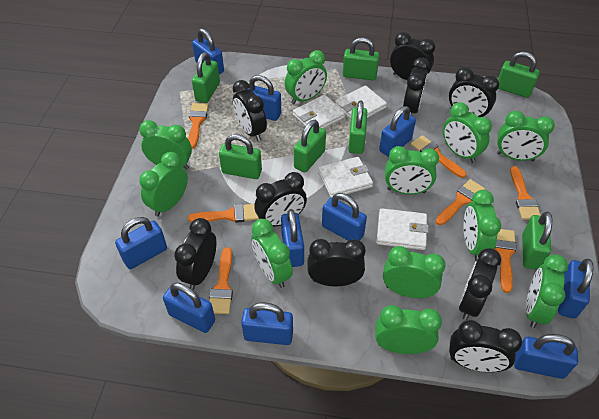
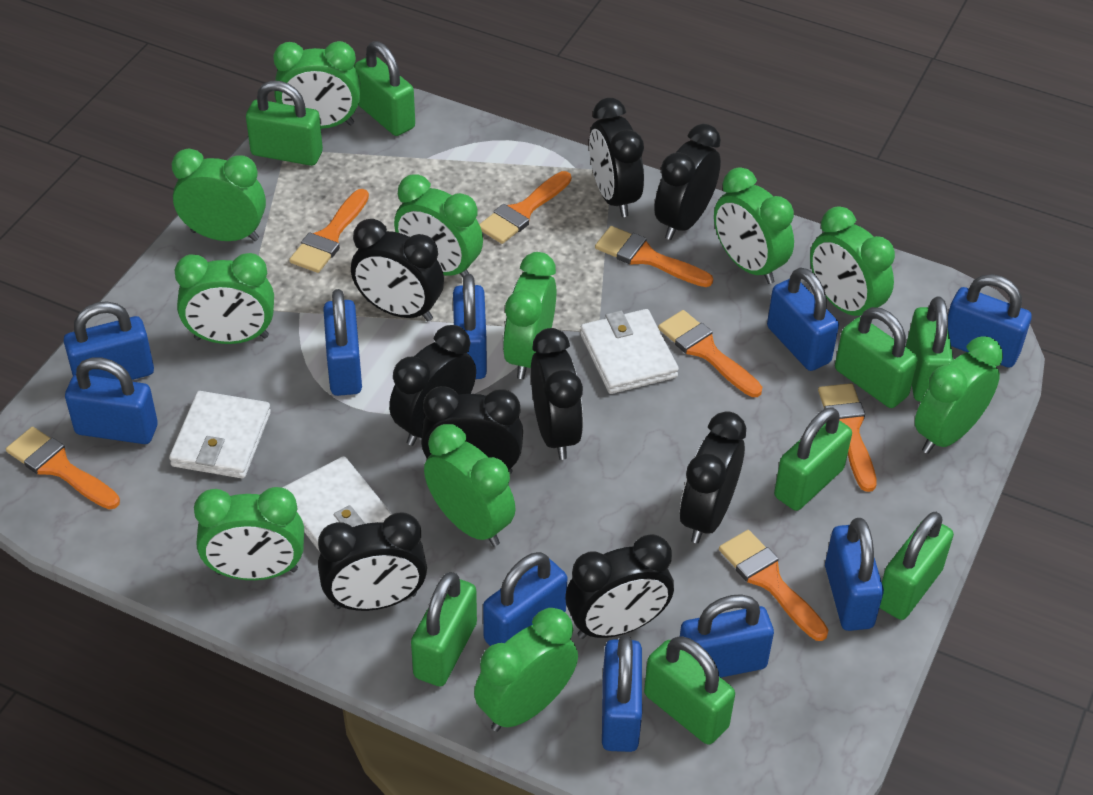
green padlock: 7 -> 8
white wallet: 4 -> 3

